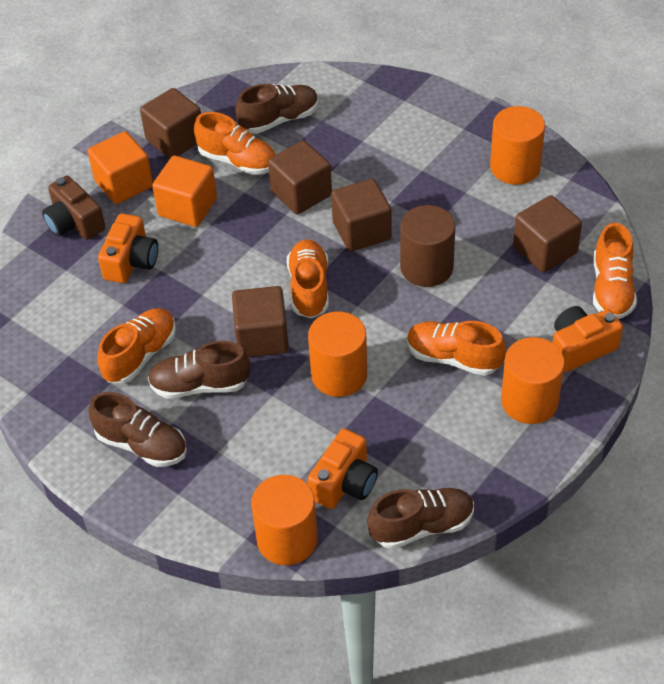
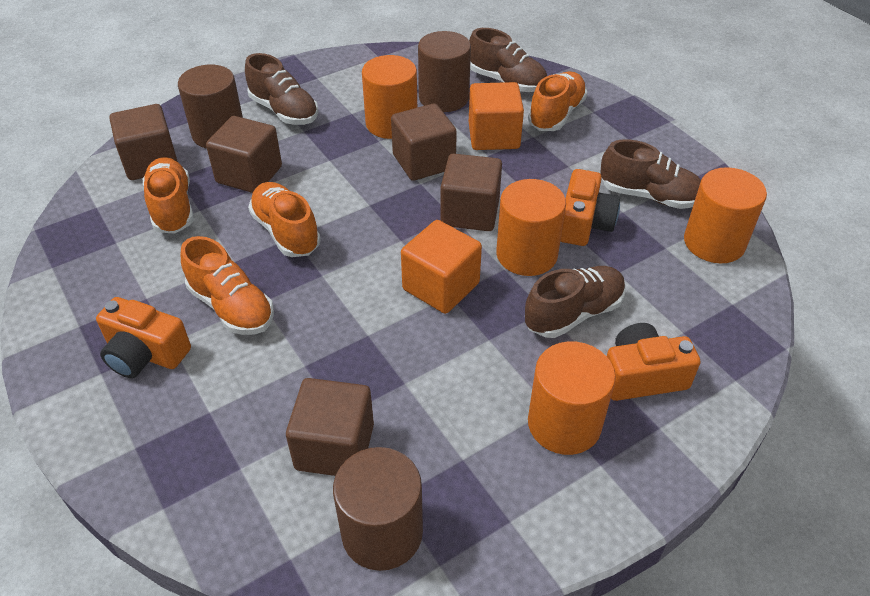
brown camera: 1 -> 0
brown cylinder: 1 -> 3
orange shoe: 5 -> 4

